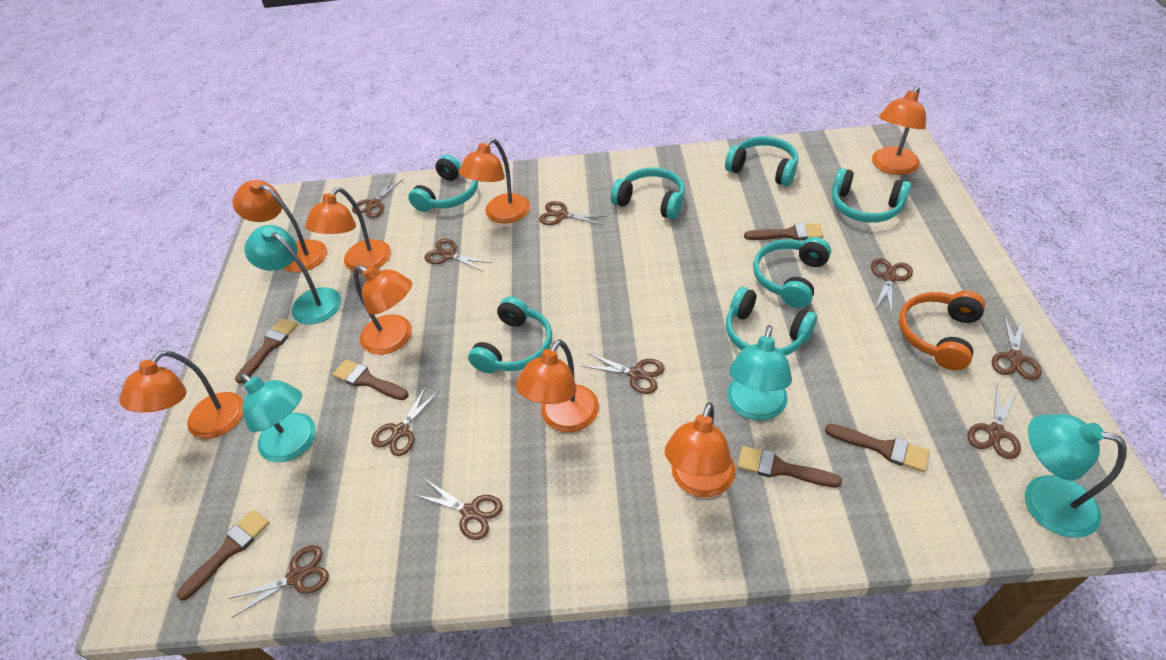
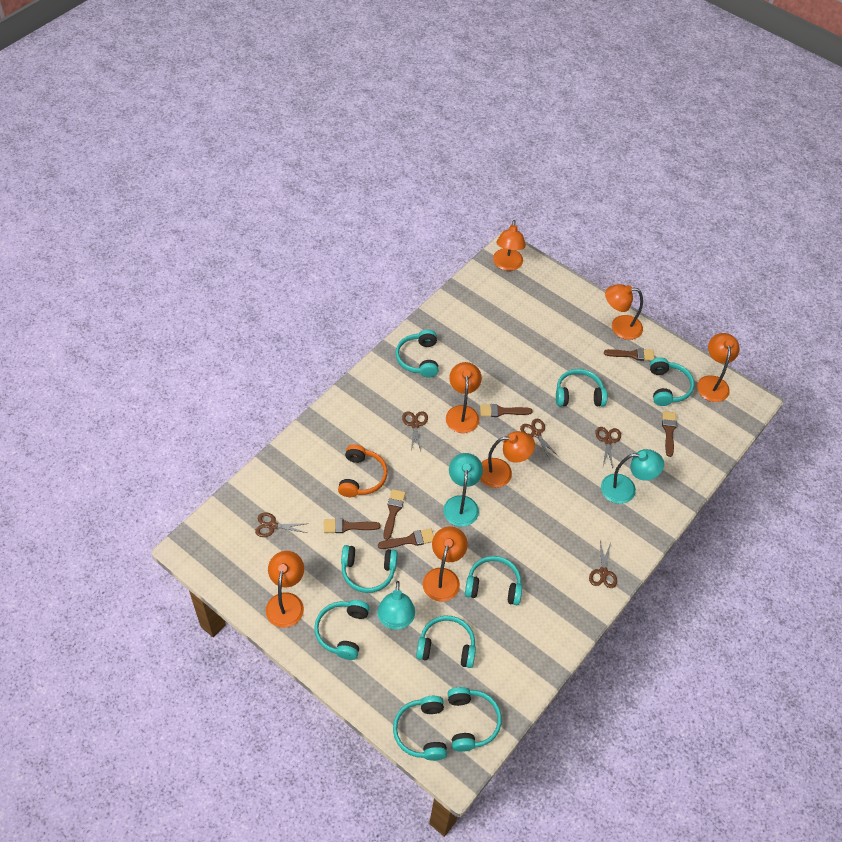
brown scissors: 10 -> 5
orange lamp: 8 -> 7
turquoise headphones: 7 -> 9
turquoise lamp: 4 -> 3

